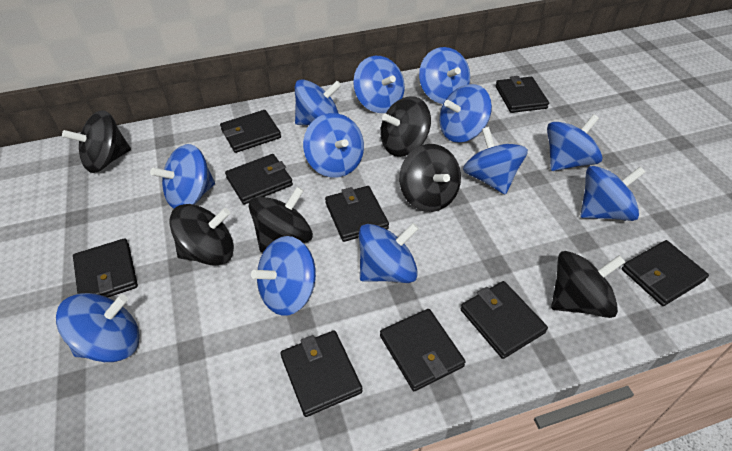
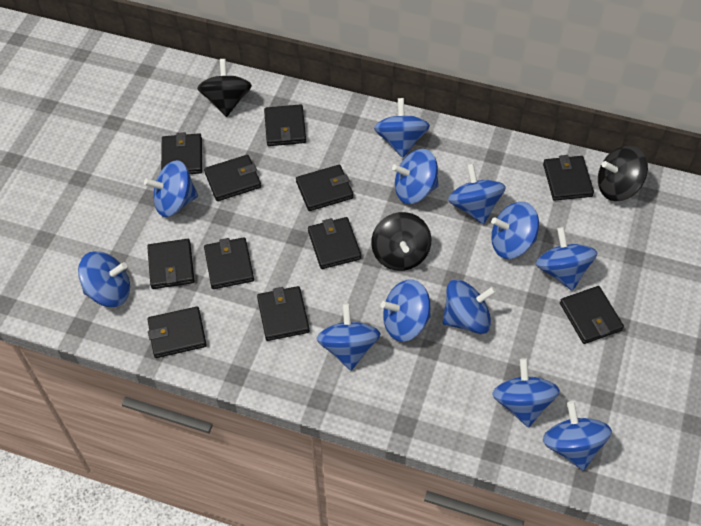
black spinning top: 6 -> 3
black wallet: 9 -> 11

